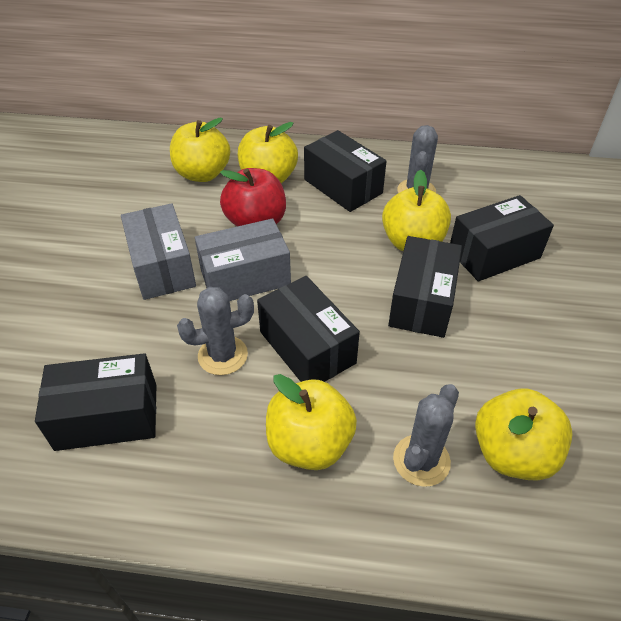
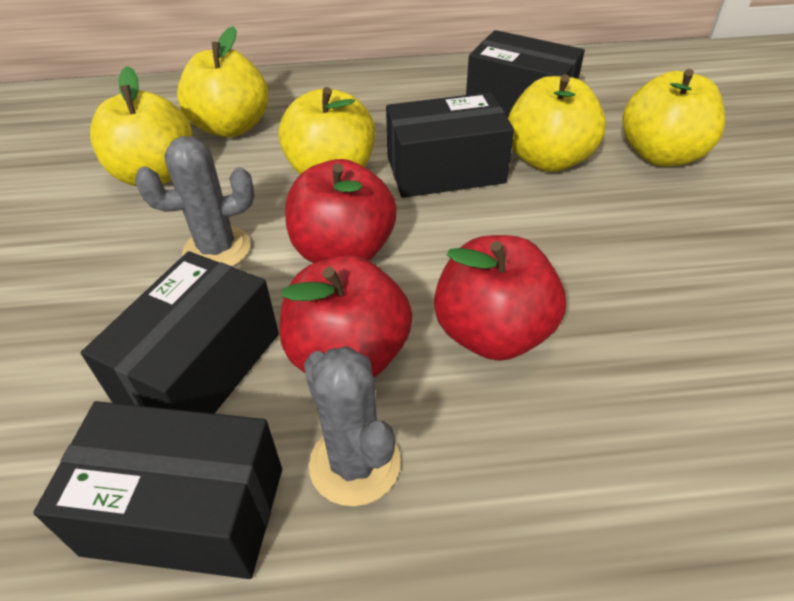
black box: 5 -> 4
grey box: 2 -> 0
grey cactus: 3 -> 2
red apple: 1 -> 3

